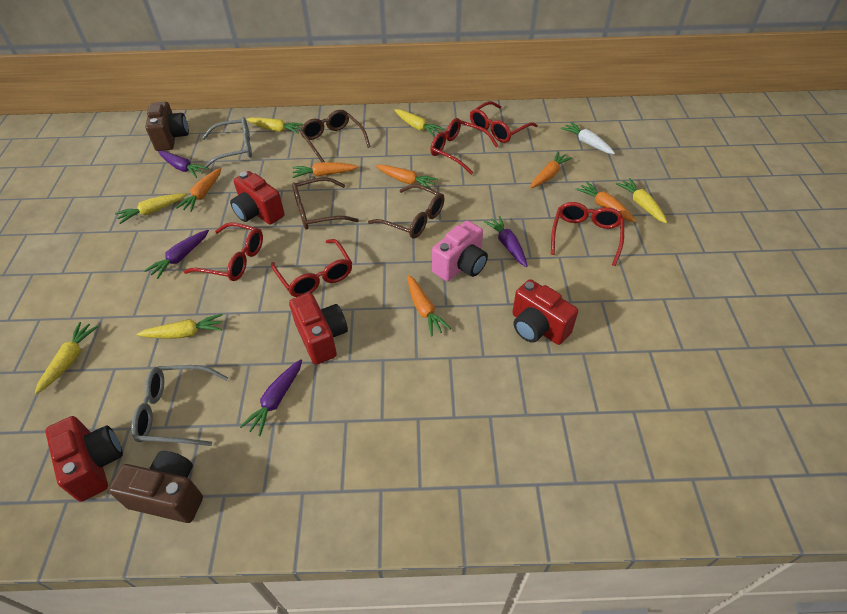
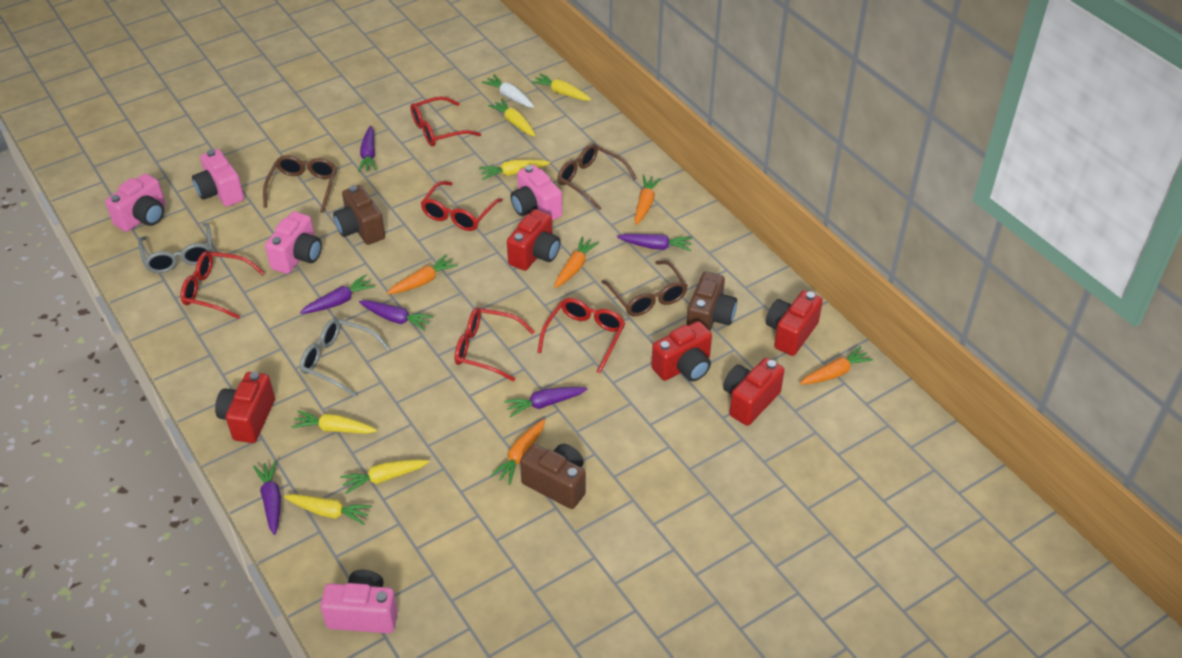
brown camera: 2 -> 3
orange carrot: 6 -> 5
pink camera: 1 -> 5
purple carrot: 4 -> 6
red camera: 4 -> 5

